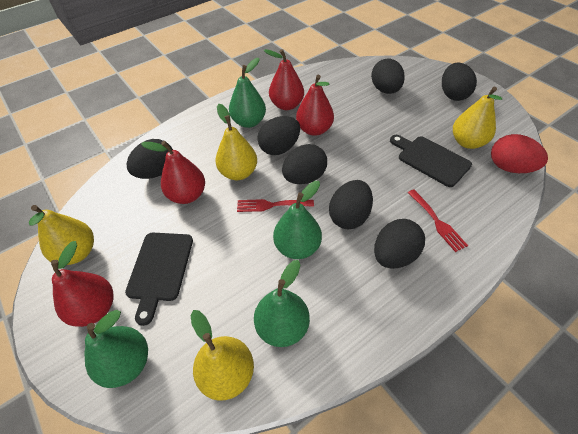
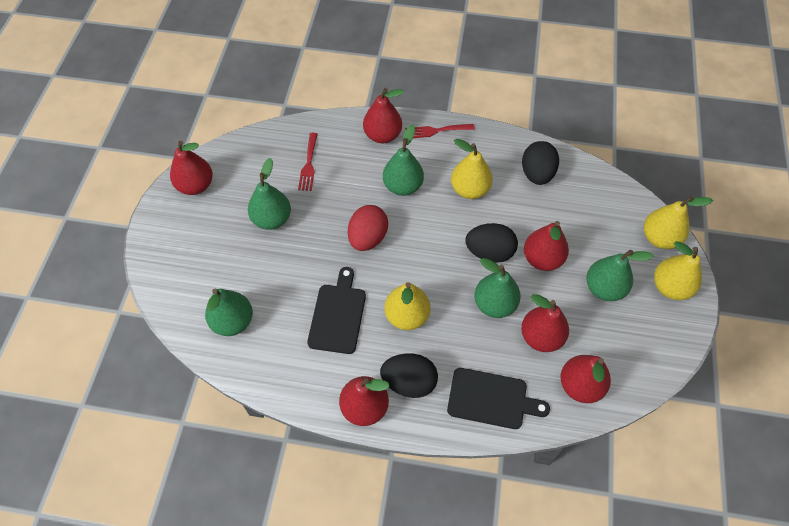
black egg: 7 -> 3
green pear: 4 -> 5
red pear: 4 -> 6

